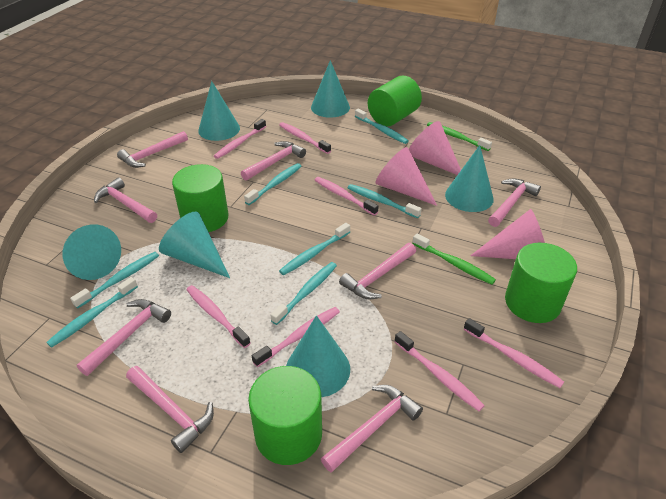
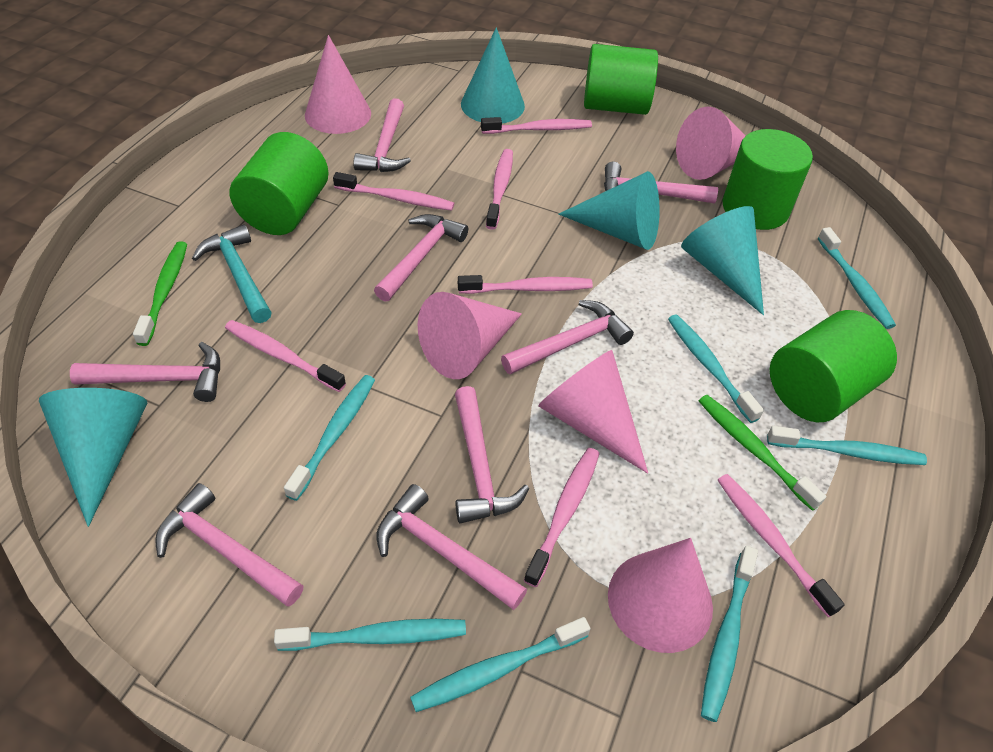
pink cone: 3 -> 5
turquoise cone: 6 -> 4
turquoise hammer: 0 -> 1

